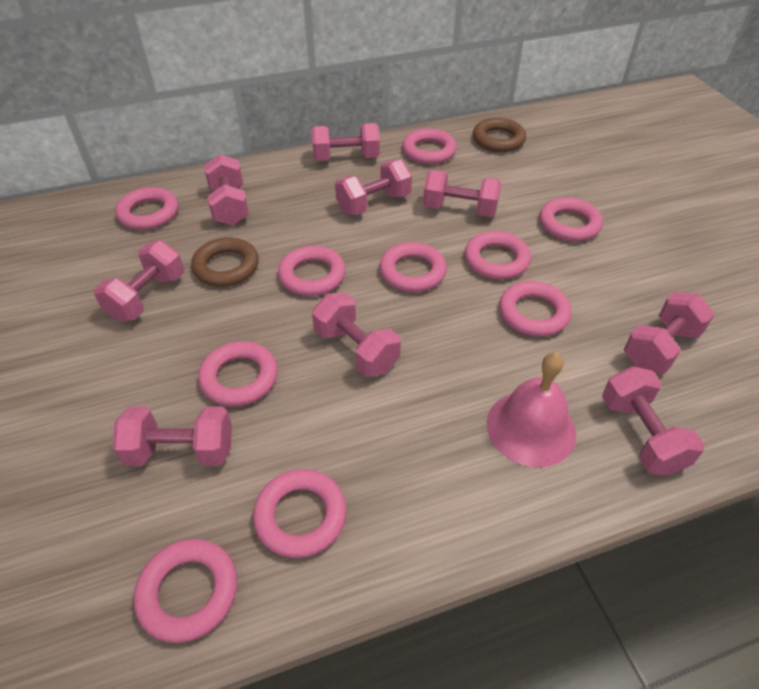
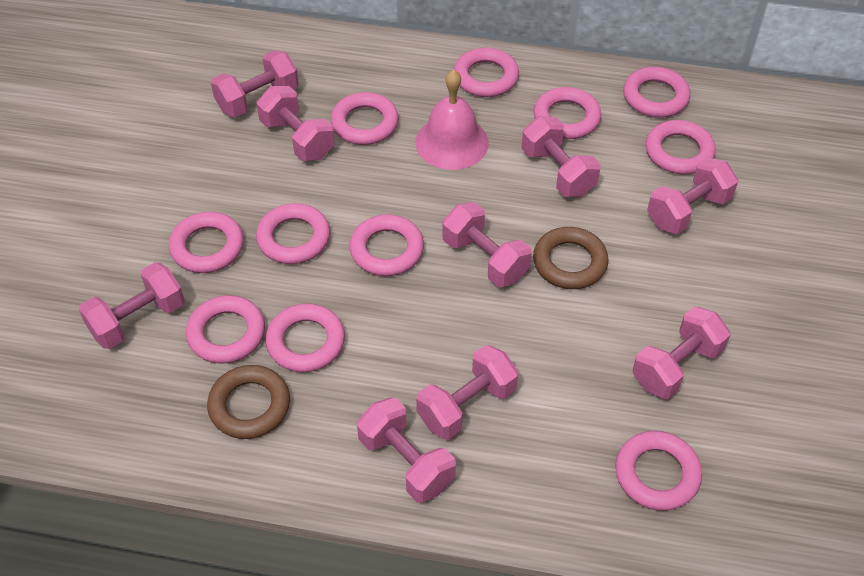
pink ring: 10 -> 11

